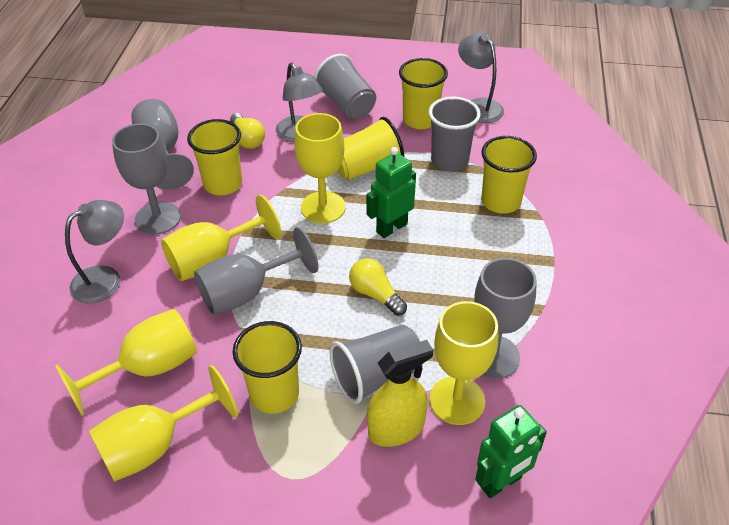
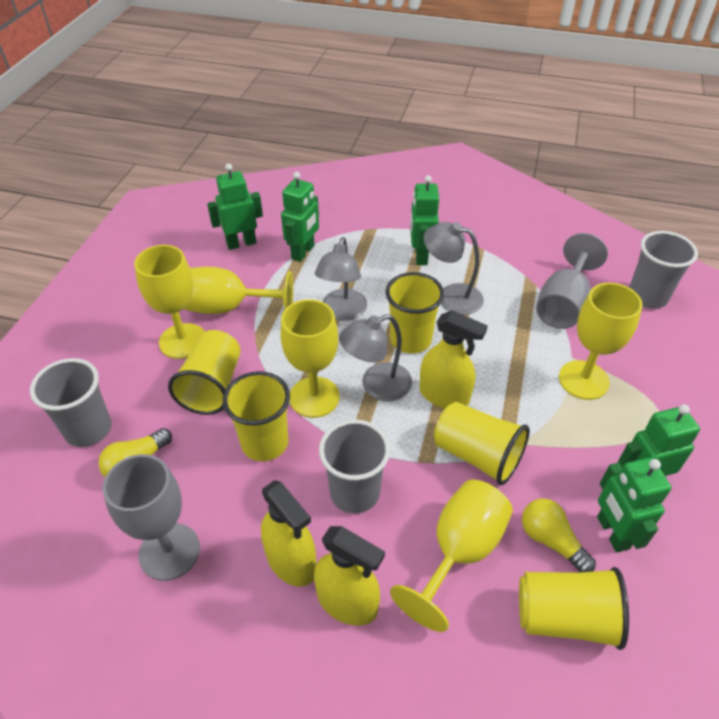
green robot: 2 -> 5
grey goblet: 4 -> 2
yellow spray bottle: 1 -> 3

